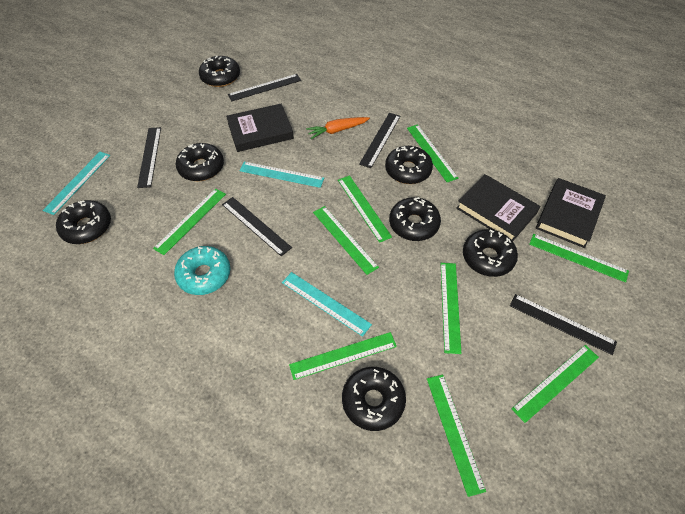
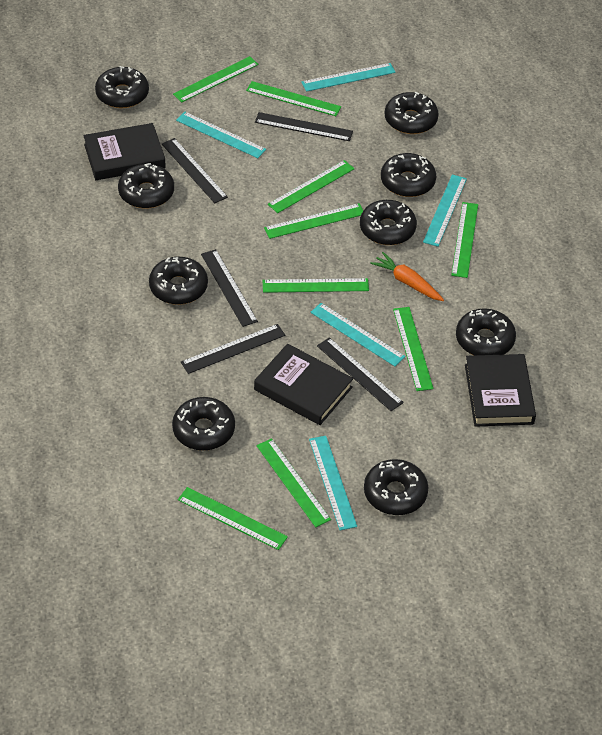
black donut: 7 -> 9
turquoise donut: 1 -> 0
turquoise ruler: 3 -> 5

